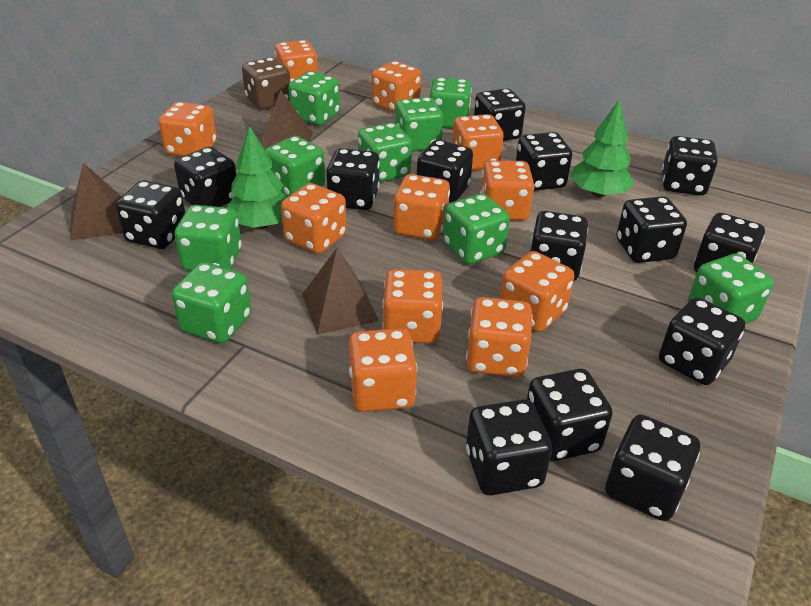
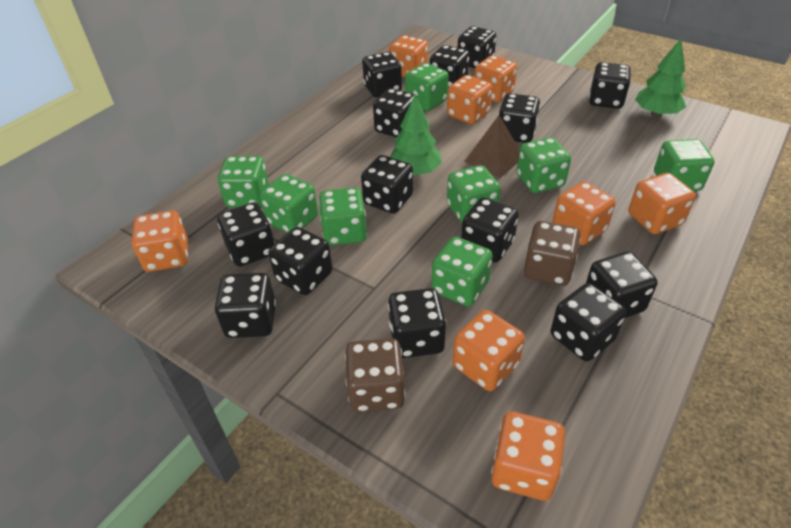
brown dice: 1 -> 2
brown pyramid: 3 -> 1
green dice: 9 -> 8
orange dice: 11 -> 8

